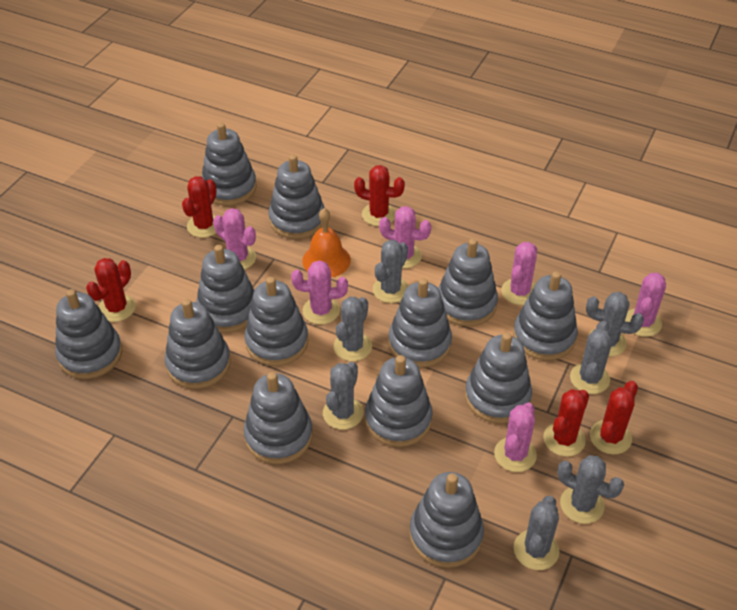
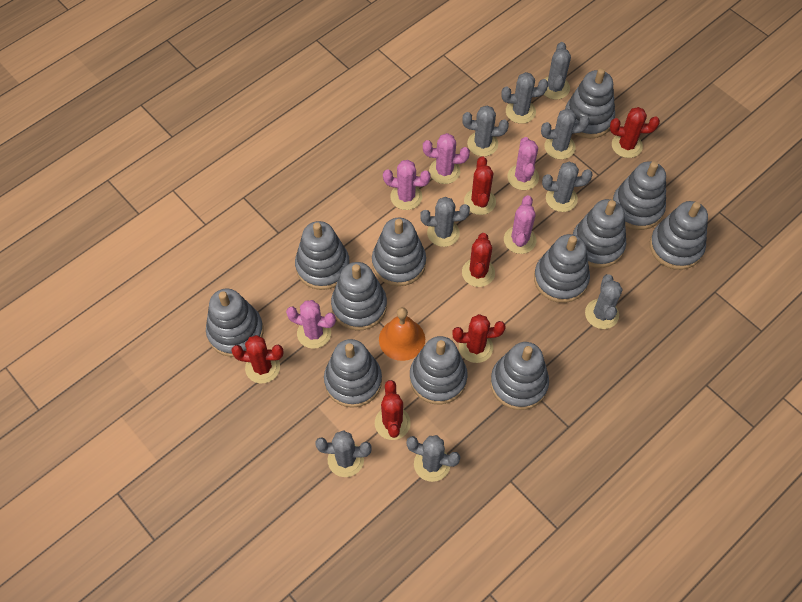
grey cactus: 7 -> 9
grey stacking toy: 13 -> 12
pink cactus: 6 -> 5
red cactus: 5 -> 6

